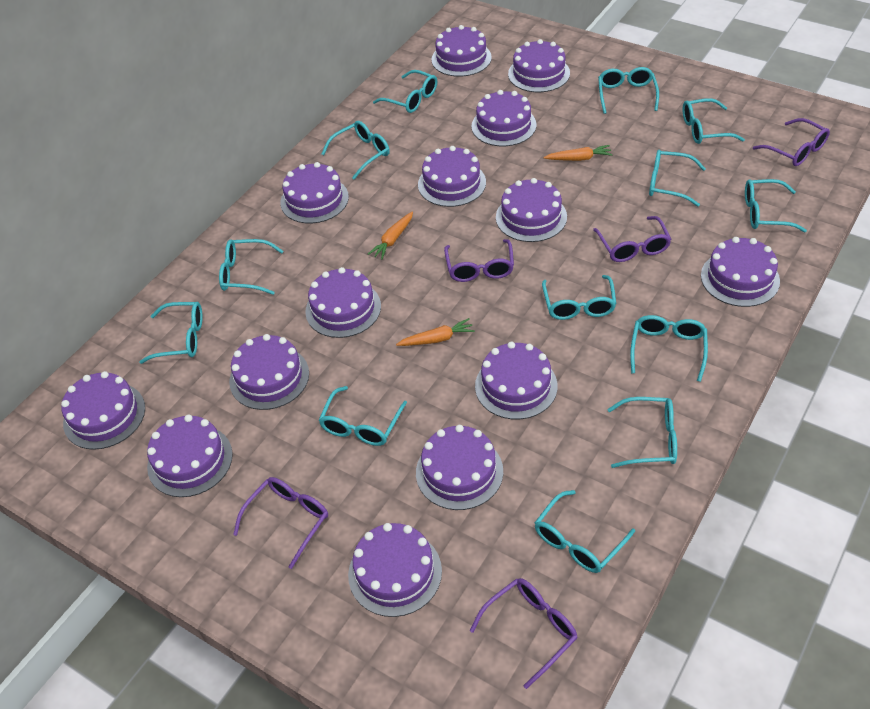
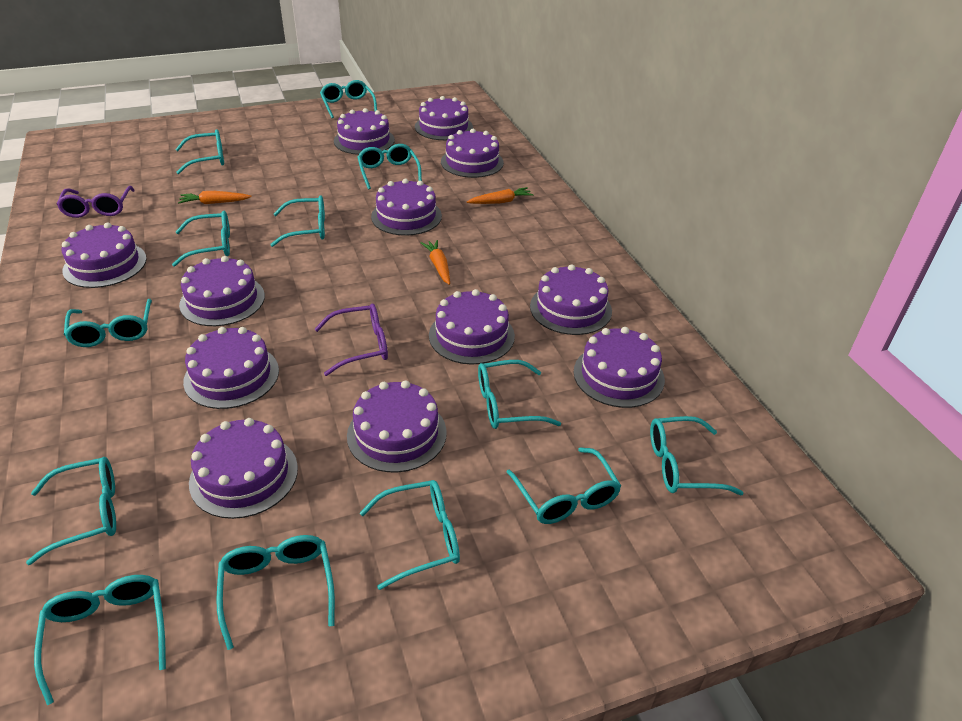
purple cake: 14 -> 12
purple glasses: 5 -> 2

